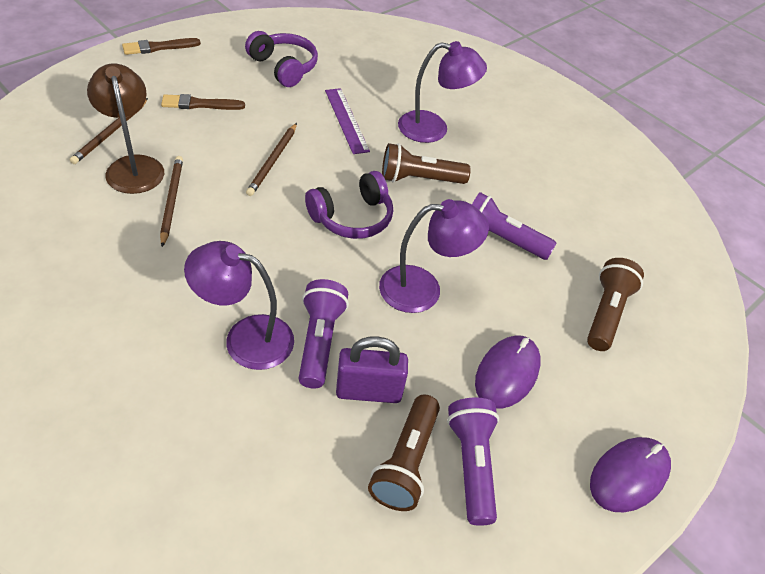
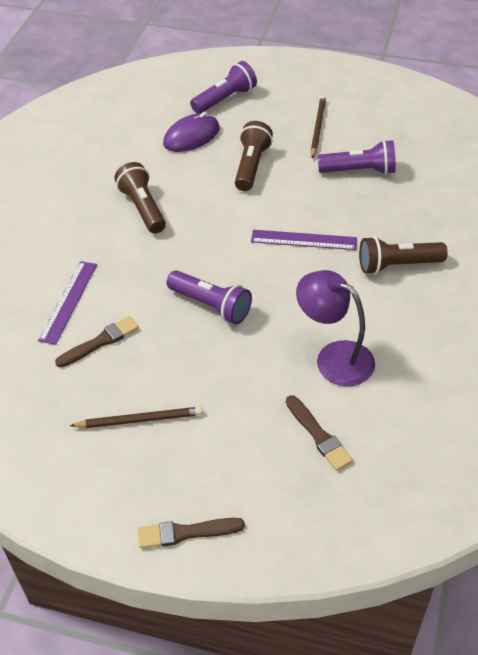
brown brush: 2 -> 3
brown lamp: 1 -> 0
brown pencil: 3 -> 2
purple headphones: 2 -> 0
purple lamp: 3 -> 1
purple mouse: 2 -> 1
purple padlock: 1 -> 0
purple ruler: 1 -> 2

